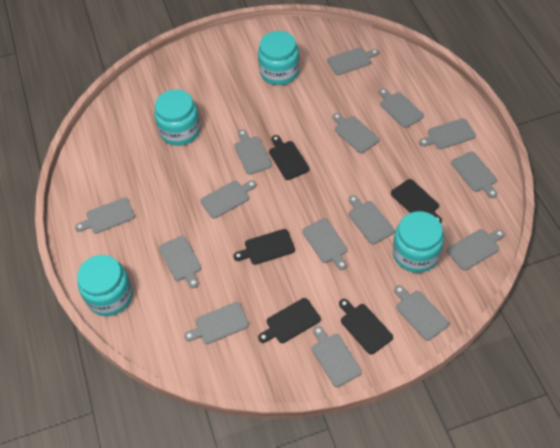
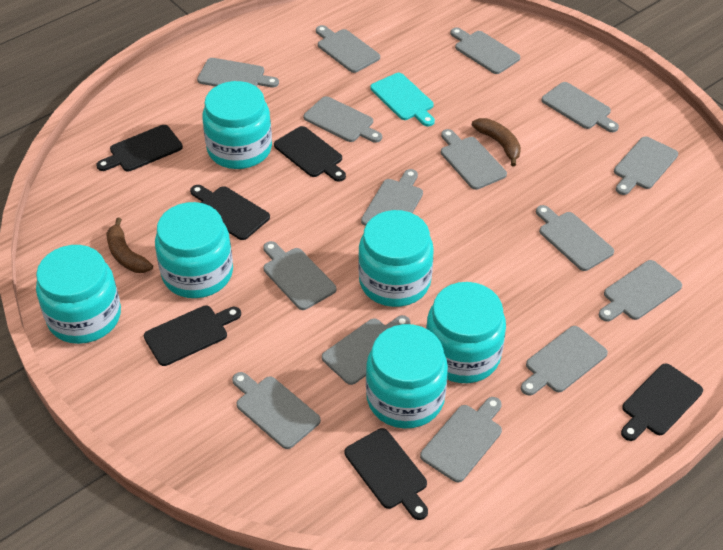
black cutting board: 5 -> 6
brown banana: 0 -> 2
turquoise cutting board: 0 -> 1
turquoise jar: 4 -> 6

